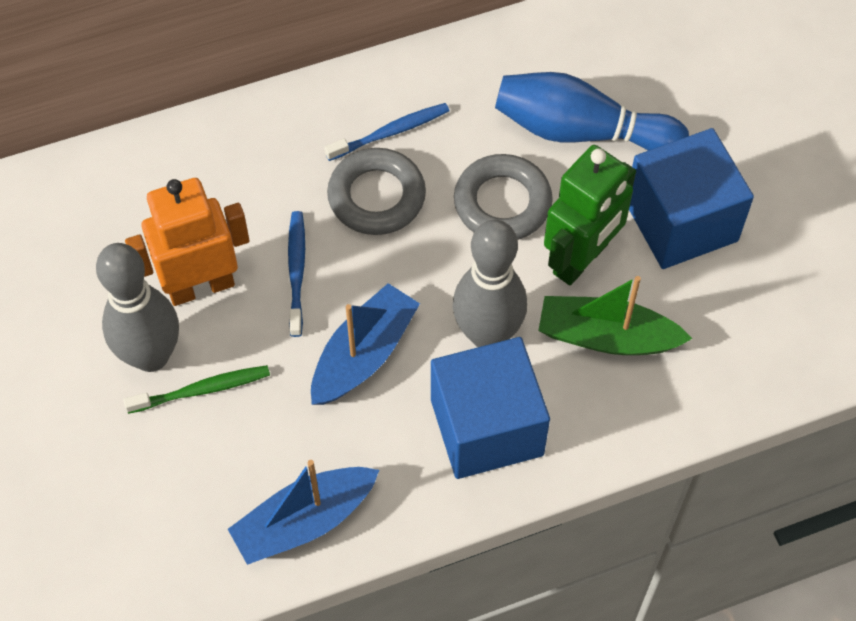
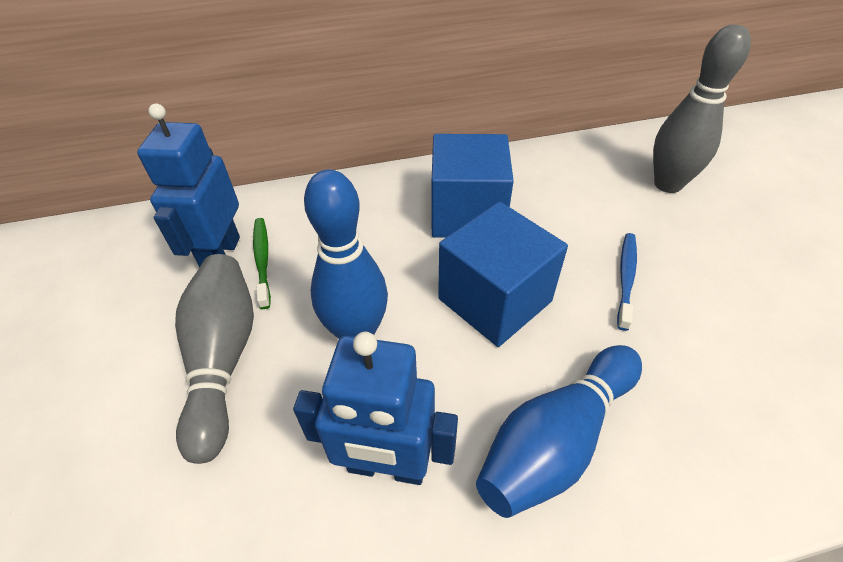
blue boat: 2 -> 0
blue bowling pin: 1 -> 2
blue robot: 0 -> 2
blue toothbrush: 2 -> 1
green boat: 1 -> 0
green robot: 1 -> 0
grey ring: 2 -> 0
orange robot: 1 -> 0

